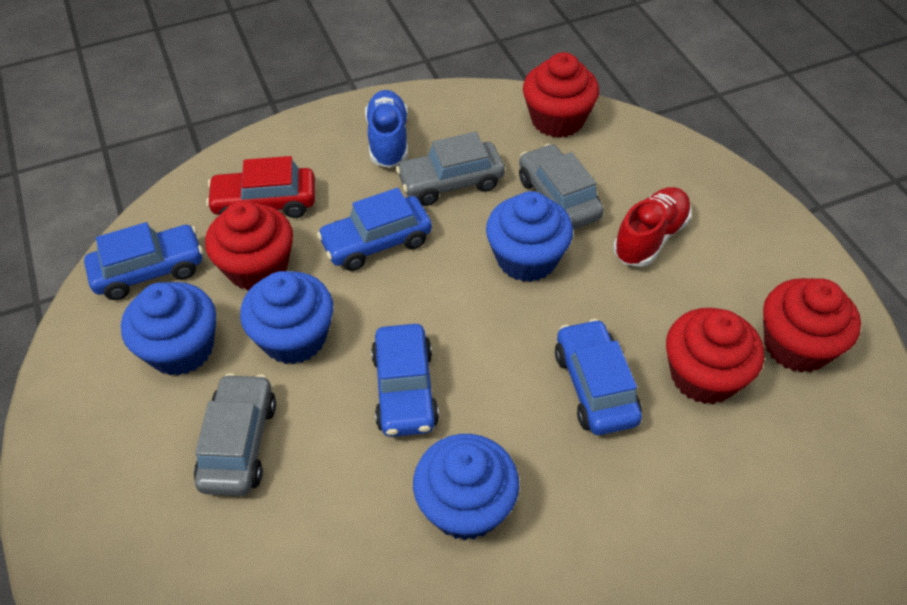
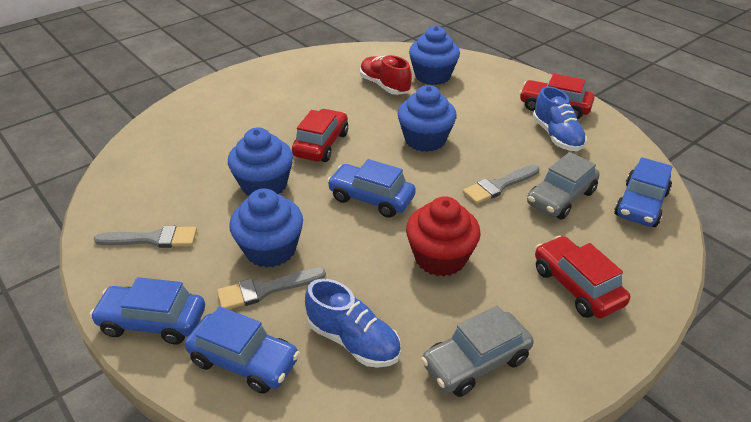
blue shoe: 1 -> 2
grey brush: 0 -> 3
grey car: 3 -> 2
red car: 1 -> 3
red cupcake: 4 -> 1

